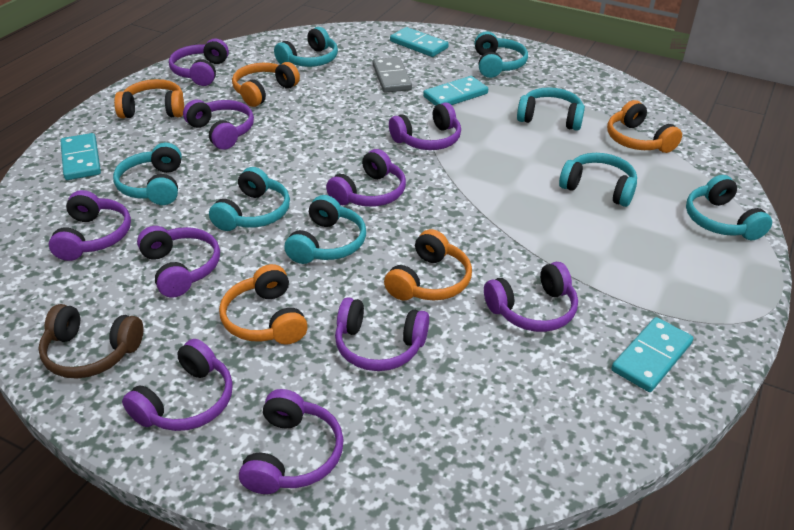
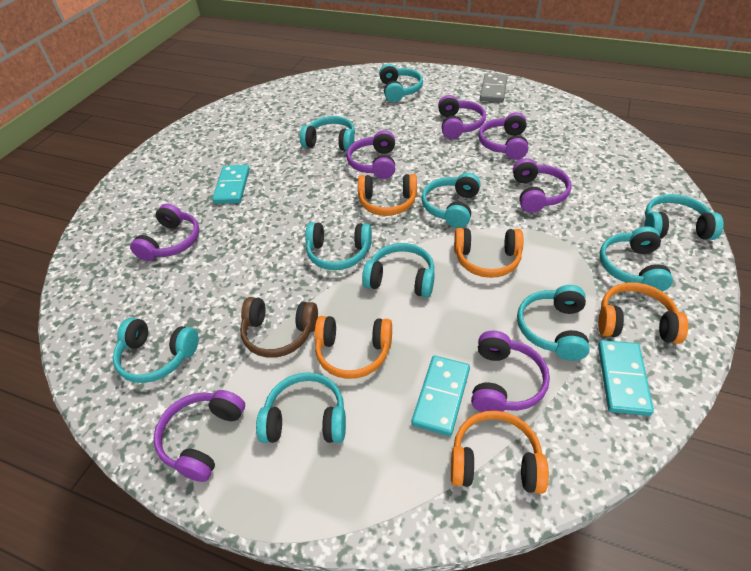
purple headphones: 10 -> 7
turquoise domino: 4 -> 3
turquoise headphones: 8 -> 10

